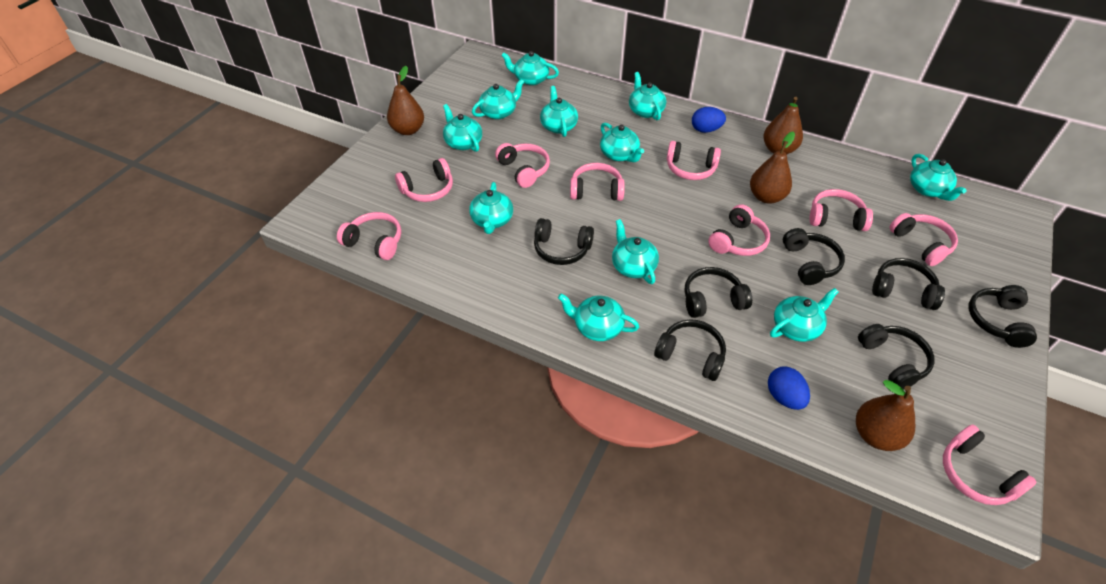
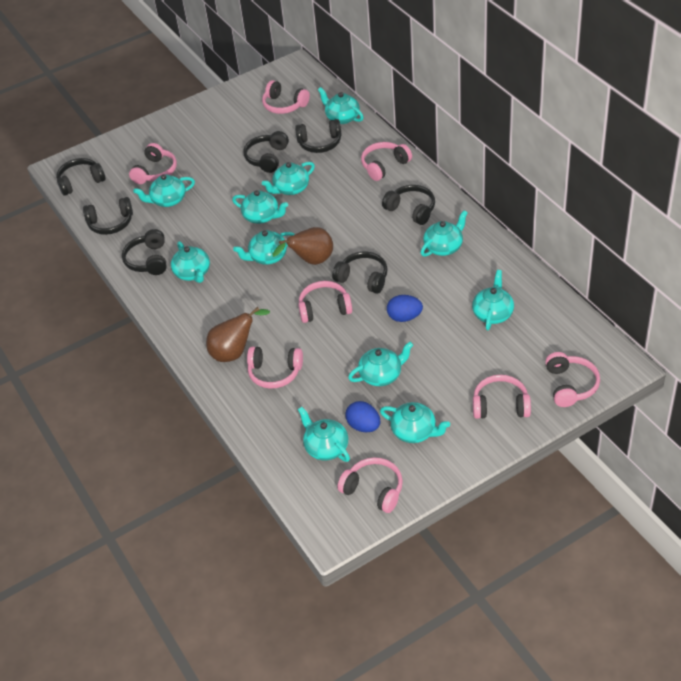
brown pear: 4 -> 2
pink headphones: 9 -> 8

